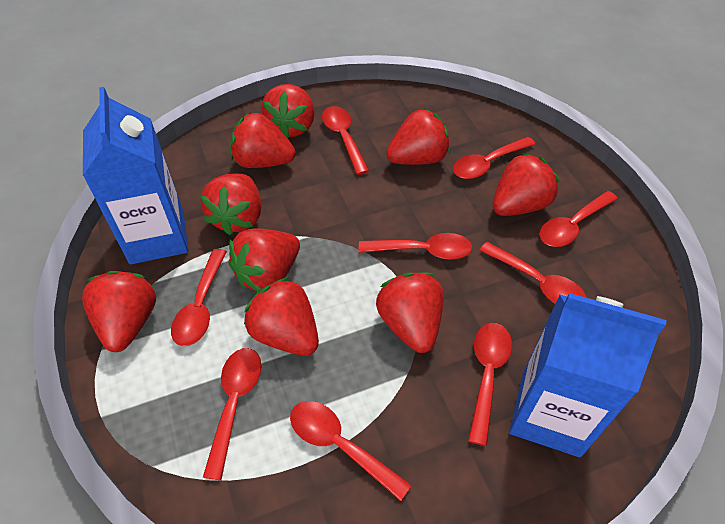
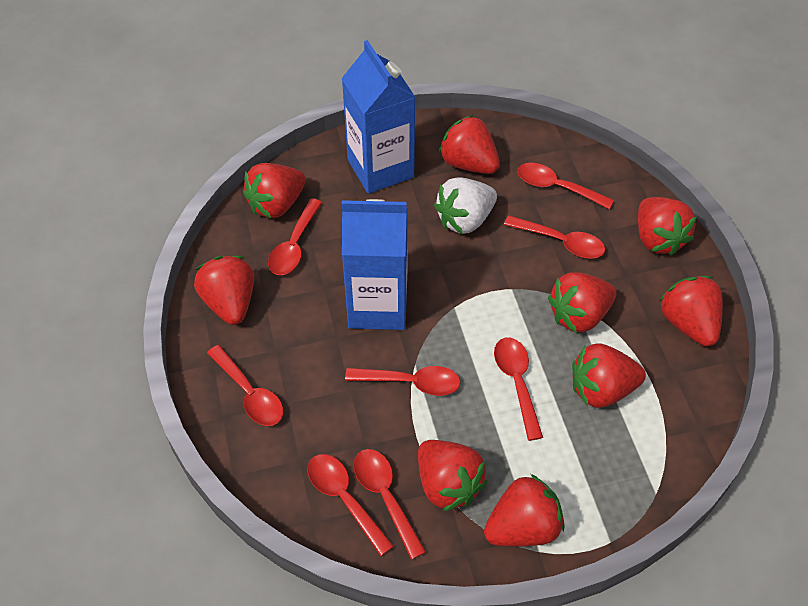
red spoon: 9 -> 8
white strawberry: 0 -> 1

